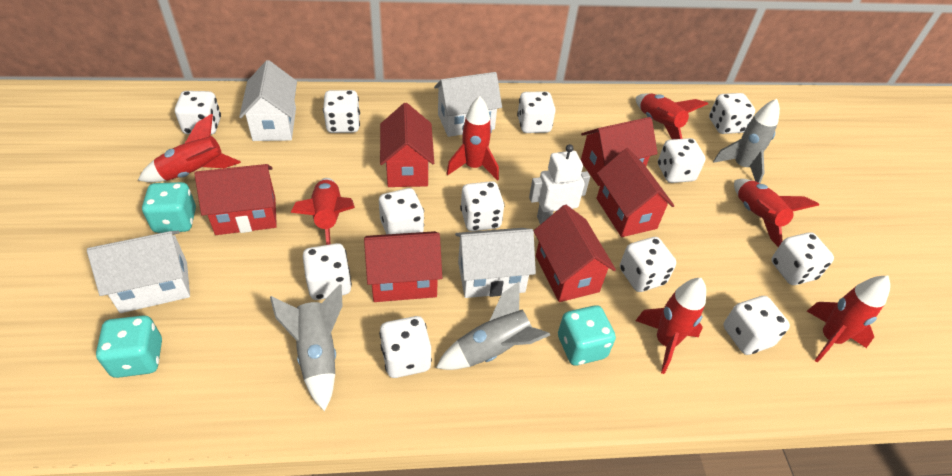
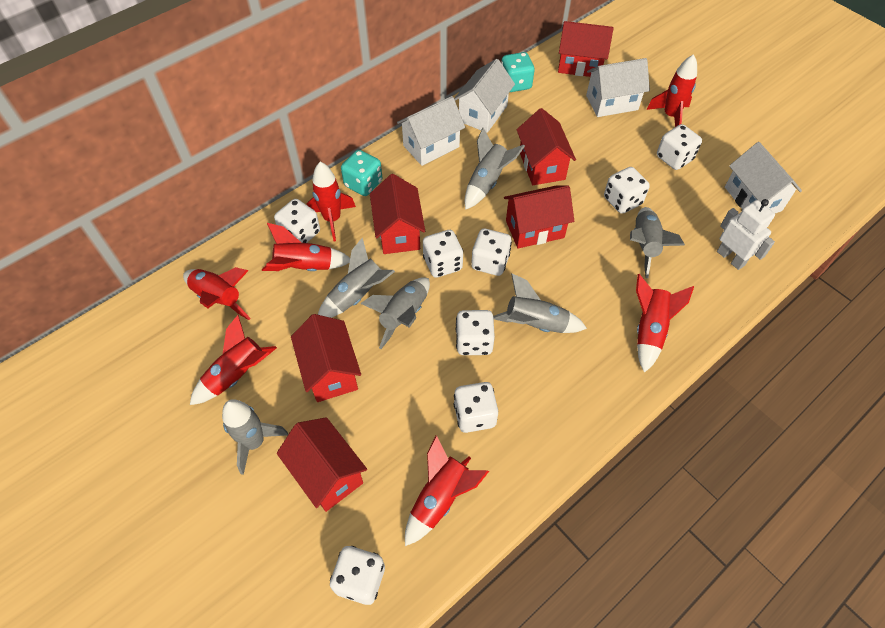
grey rocket: 3 -> 6
turquoise dice: 3 -> 2
white dice: 12 -> 8

